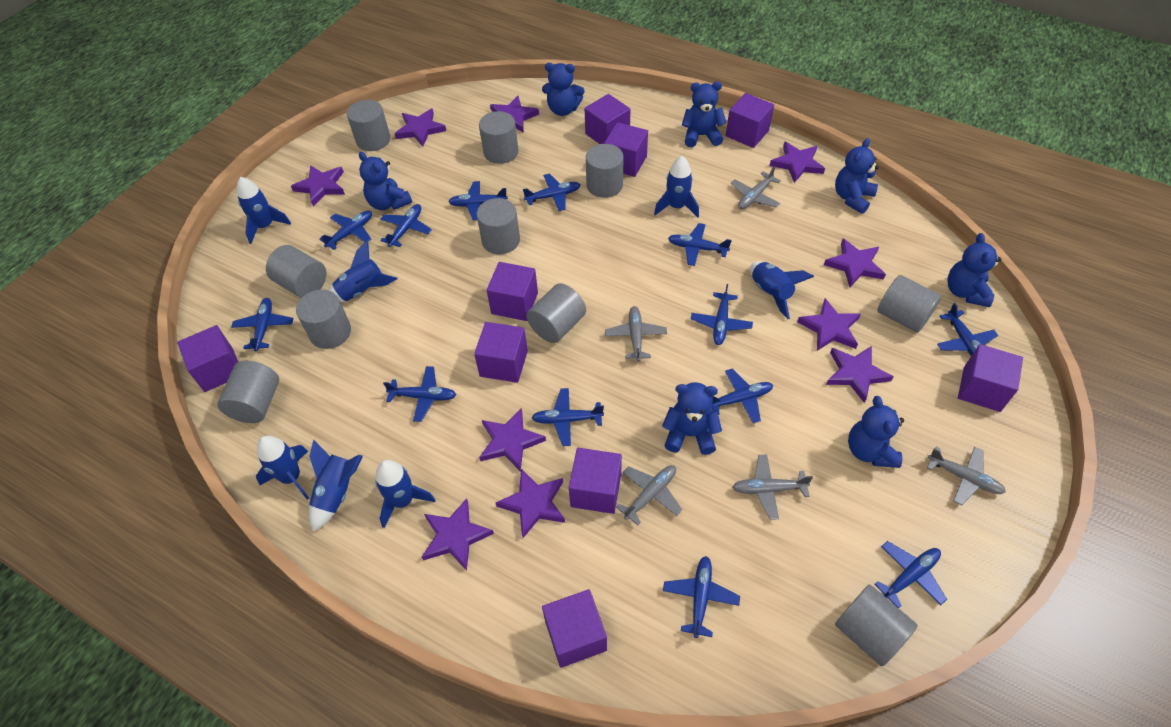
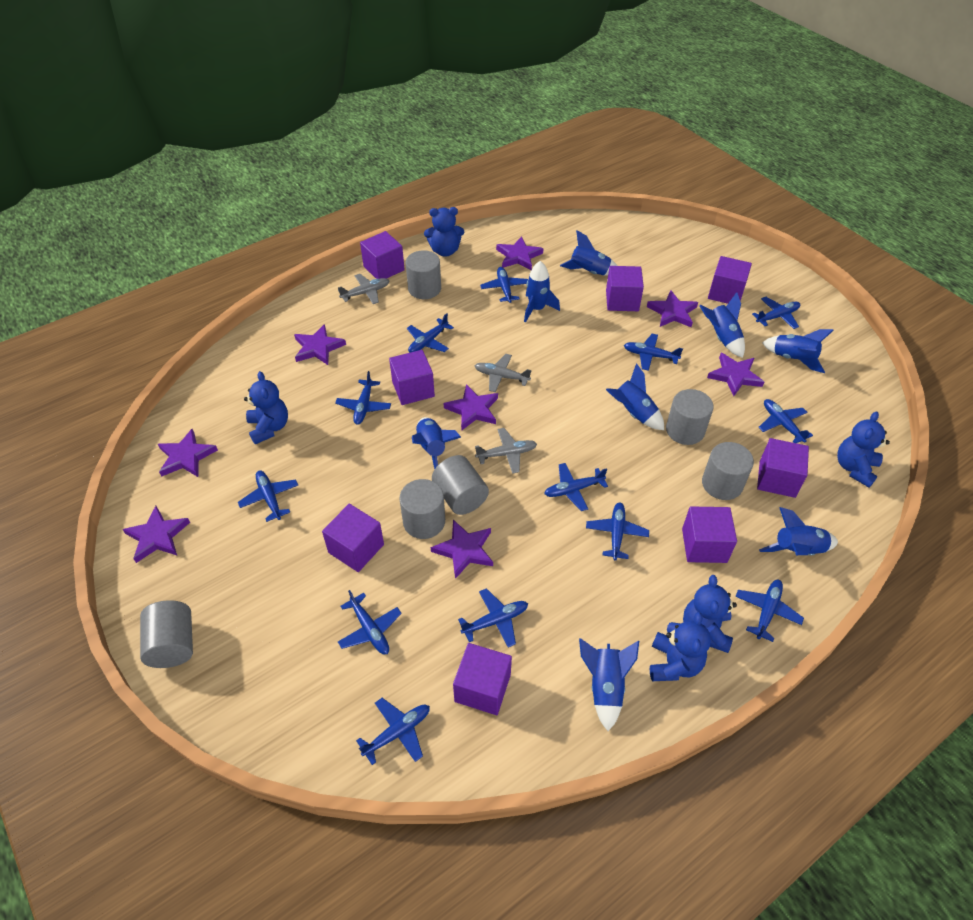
blue rocket: 7 -> 8
blue teddy bear: 7 -> 5
grey cylinder: 10 -> 6
grey plane: 5 -> 3
purple cube: 9 -> 8
purple star: 10 -> 8

